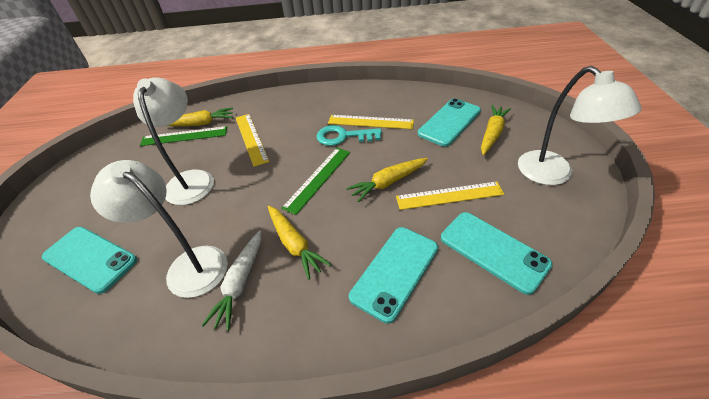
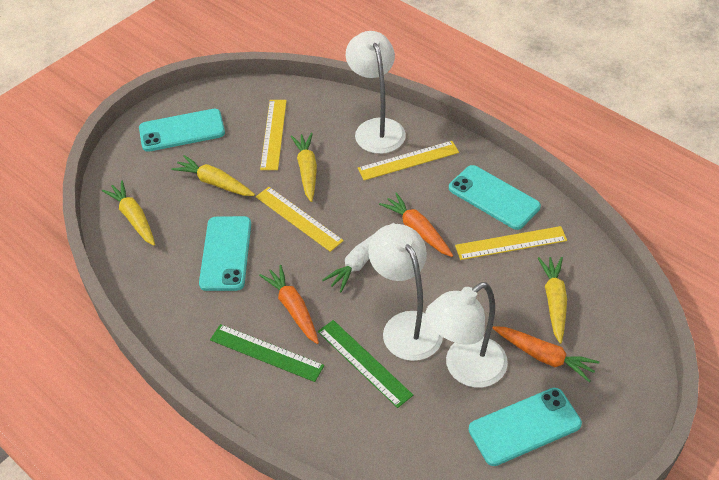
orange carrot: 0 -> 3
turquoise key: 1 -> 0
yellow ruler: 3 -> 4

